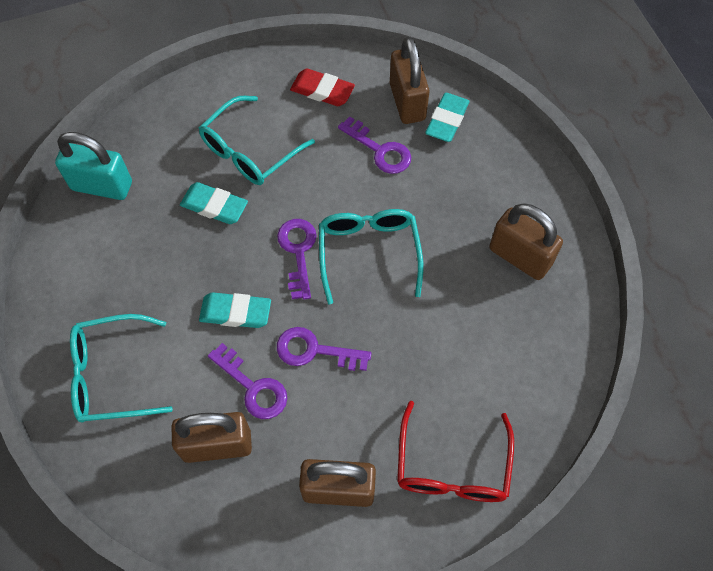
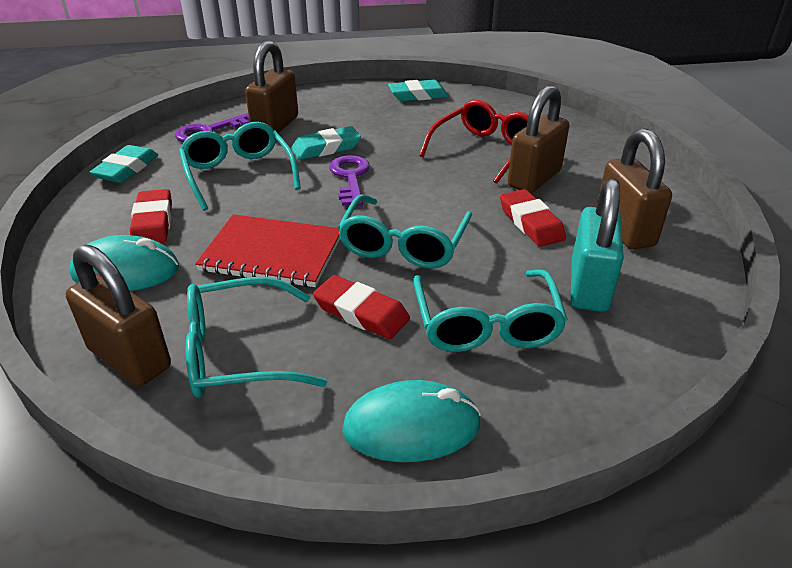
purple key: 4 -> 2
red eraser: 1 -> 3
red notebook: 0 -> 1
turquoise glasses: 3 -> 4
turquoise mouse: 0 -> 2

